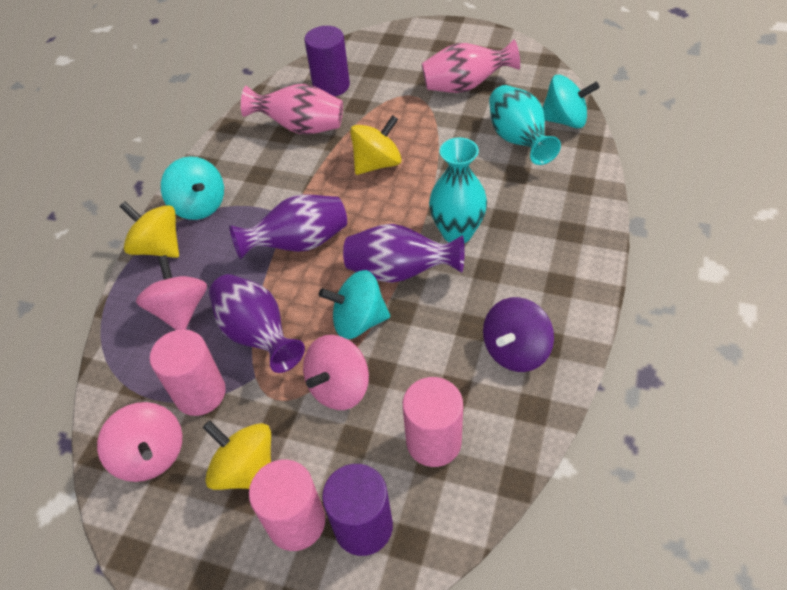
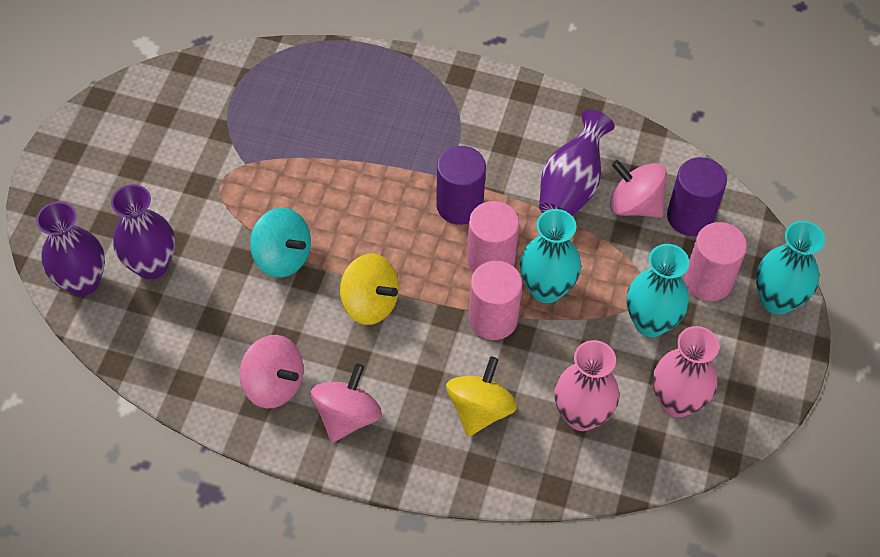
purple spinning top: 1 -> 0
turquoise spinning top: 3 -> 1
turquoise vase: 2 -> 3
yellow spinning top: 3 -> 2

